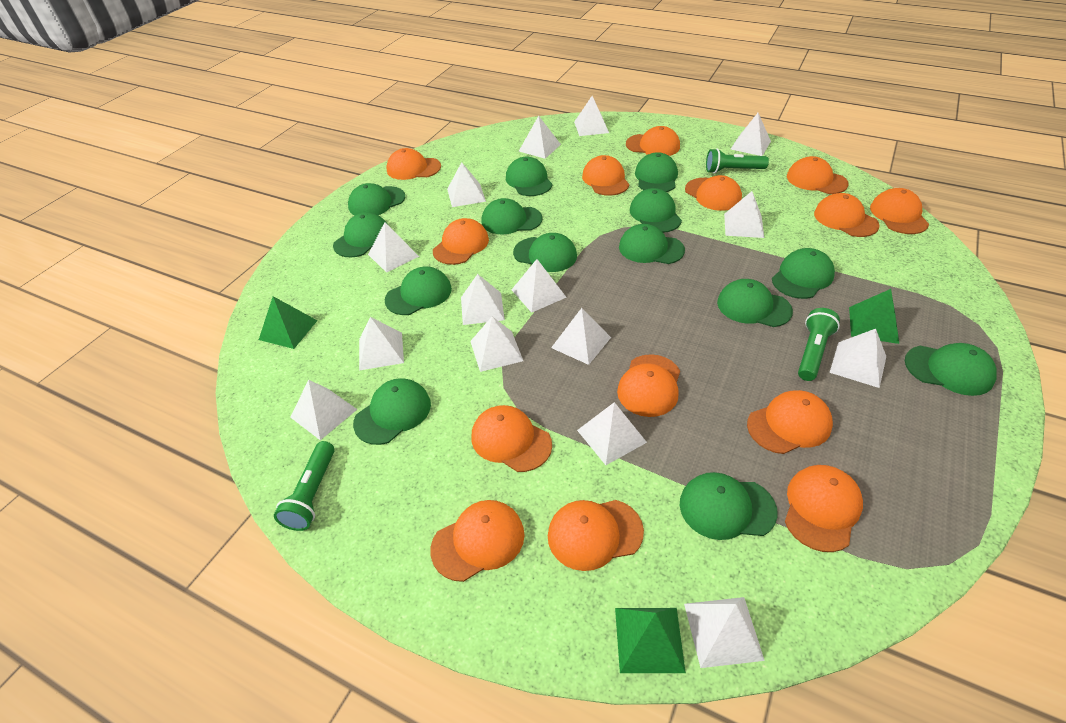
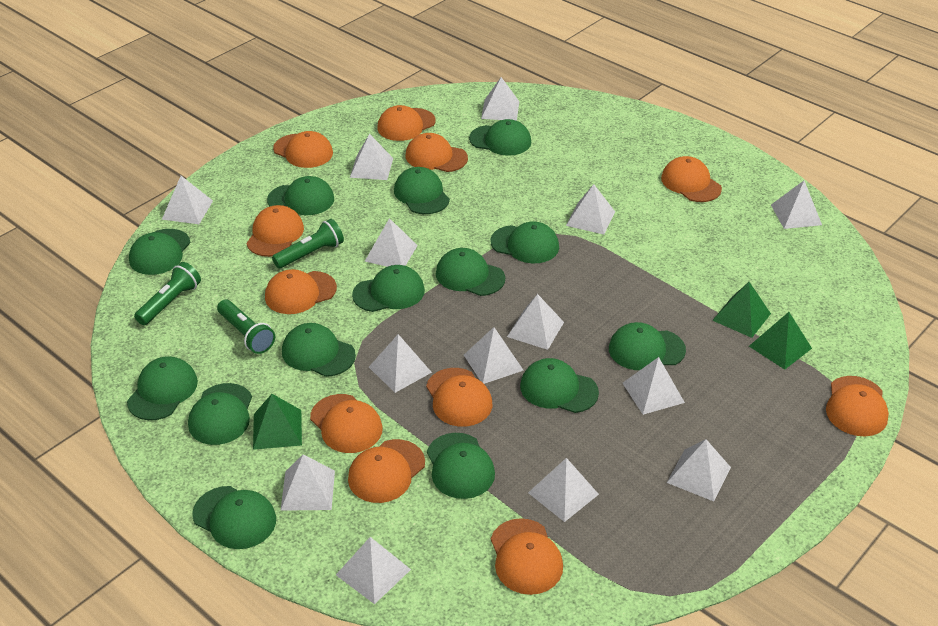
orange cap: 14 -> 11
white pyramid: 15 -> 14

